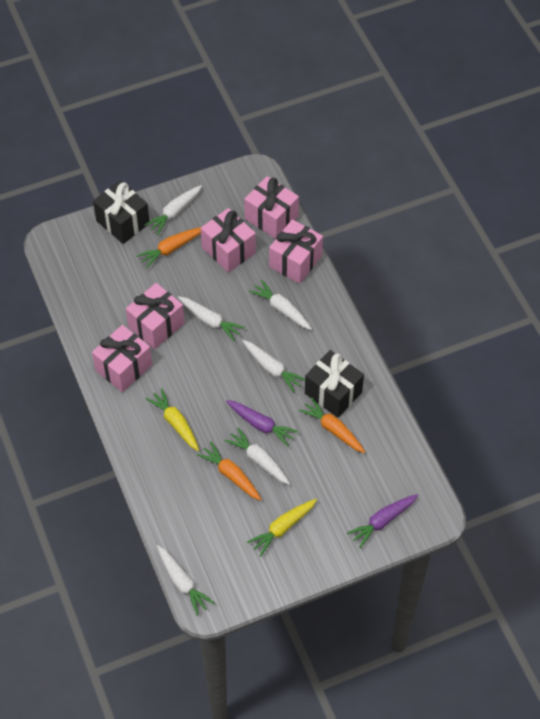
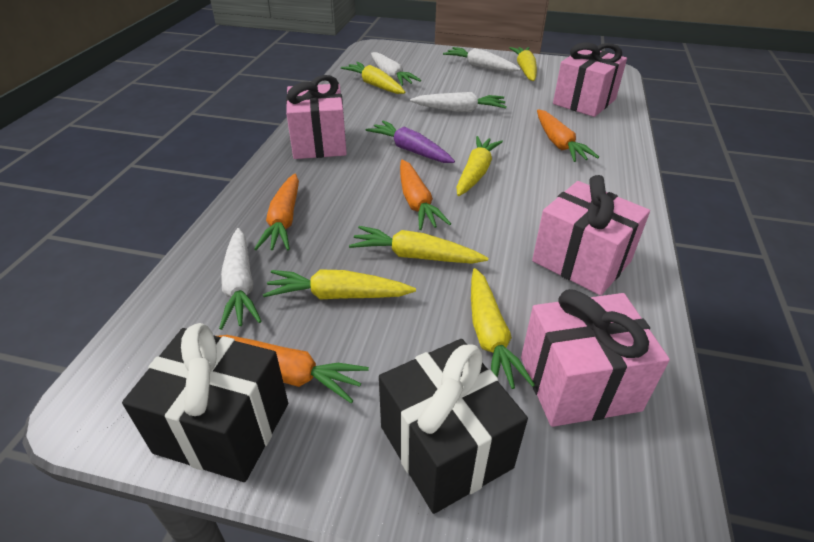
orange carrot: 3 -> 4
pink gift: 5 -> 4
purple carrot: 2 -> 1
white carrot: 6 -> 4
yellow carrot: 2 -> 6

